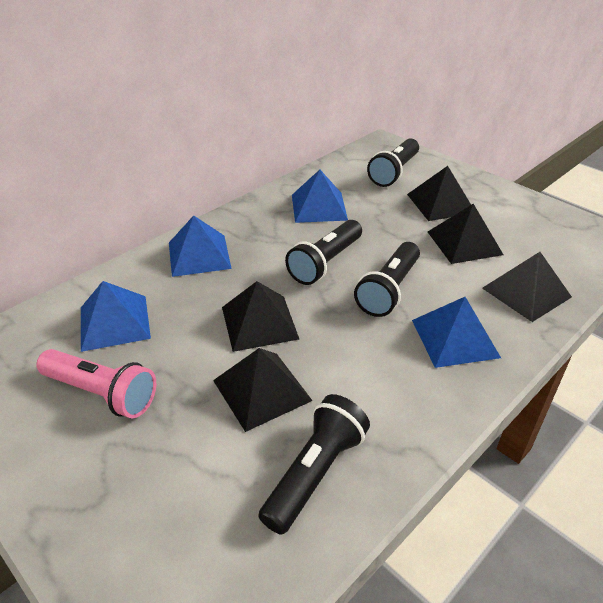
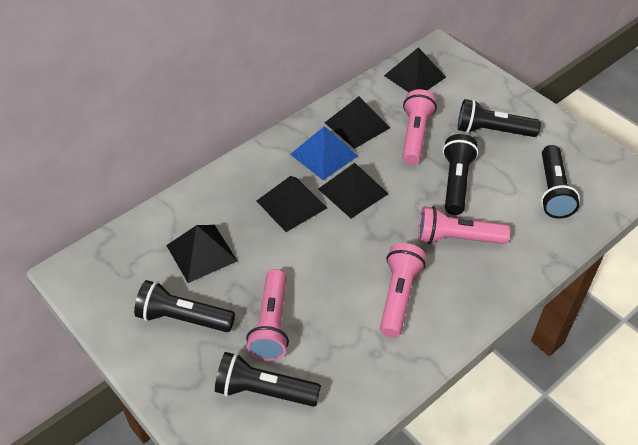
black flashlight: 4 -> 5
blue pyramid: 4 -> 1
pink flashlight: 1 -> 4

